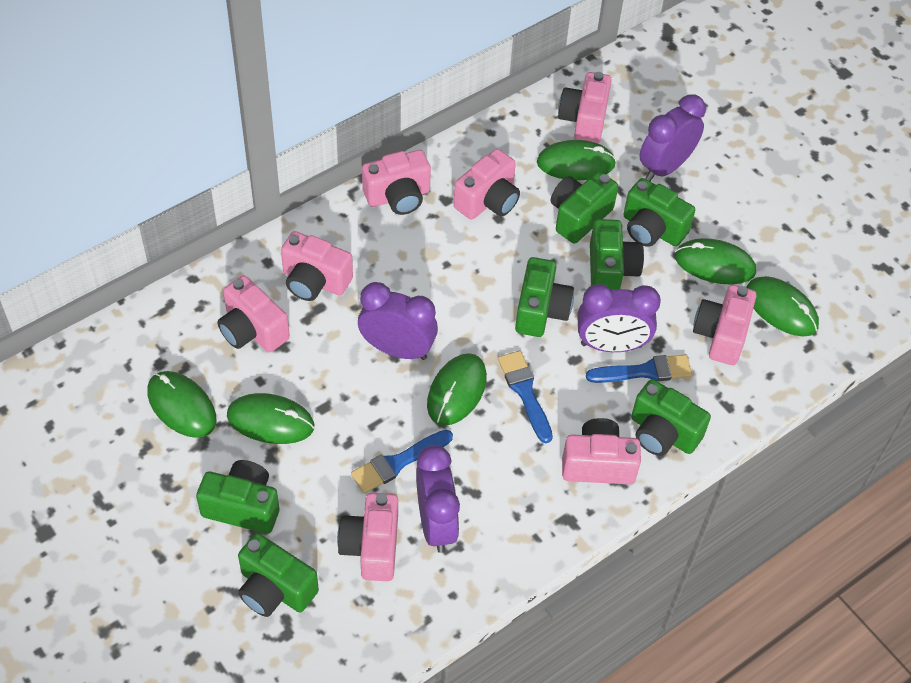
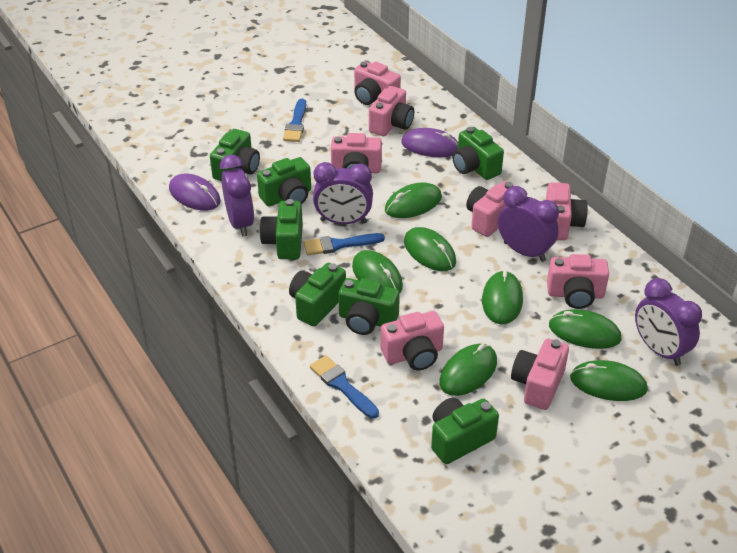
green mouse: 6 -> 7
purple mouse: 0 -> 2

